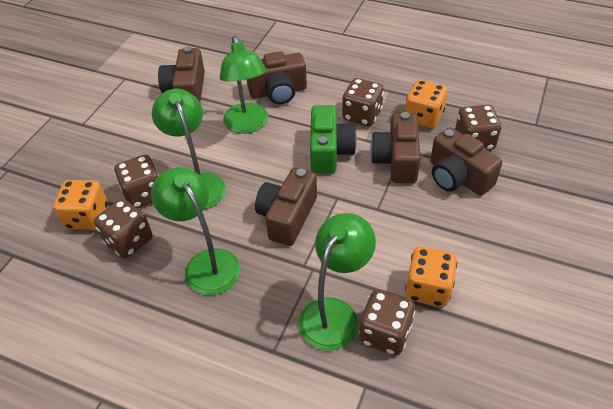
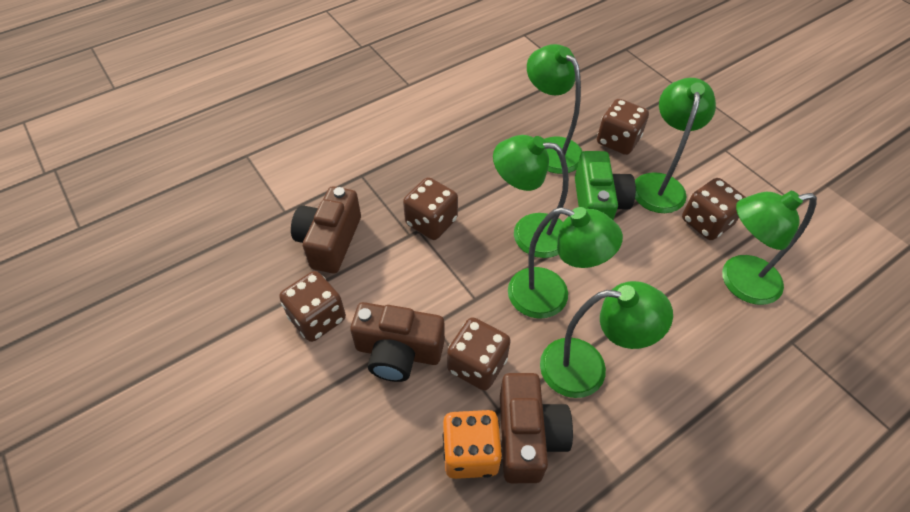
brown camera: 5 -> 3
green lamp: 4 -> 6
orange dice: 3 -> 1

